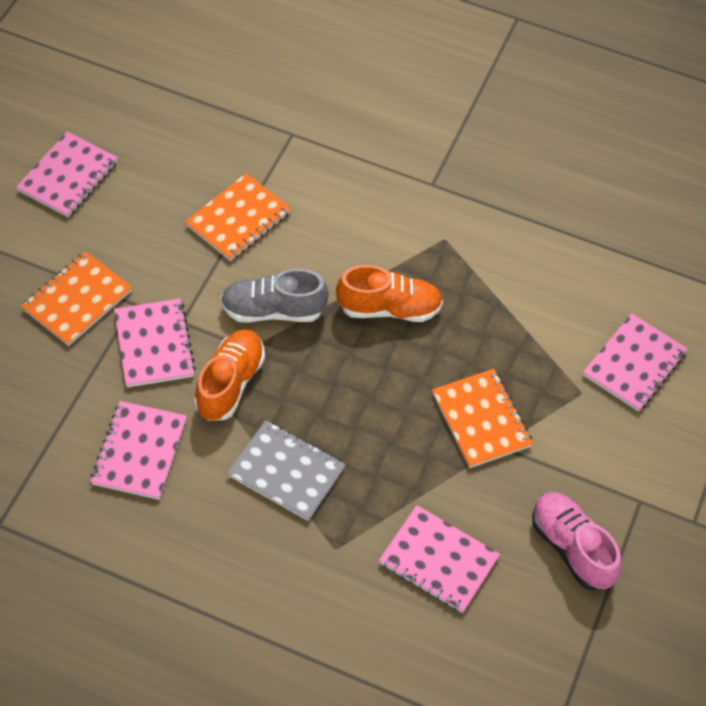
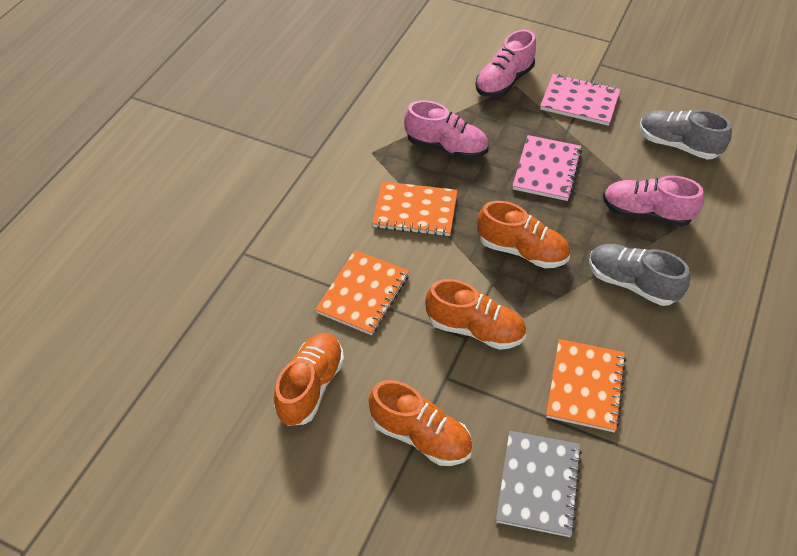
grey shoe: 1 -> 2
orange shoe: 2 -> 4
pink notebook: 5 -> 2
pink shoe: 1 -> 3

